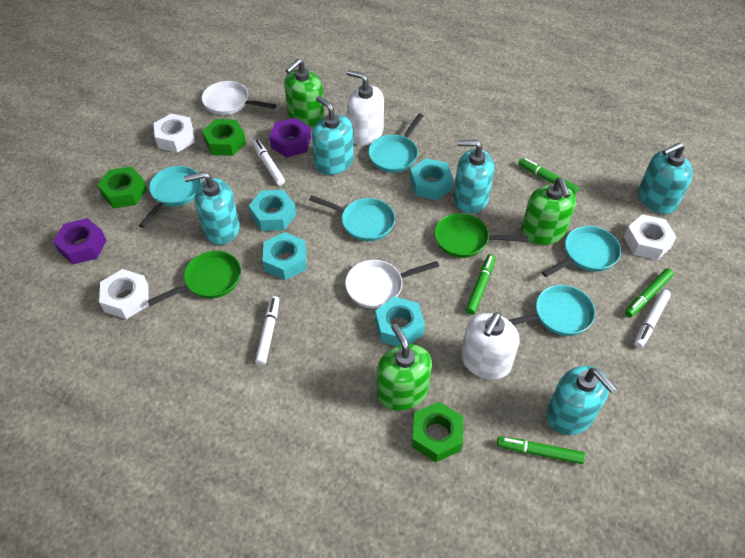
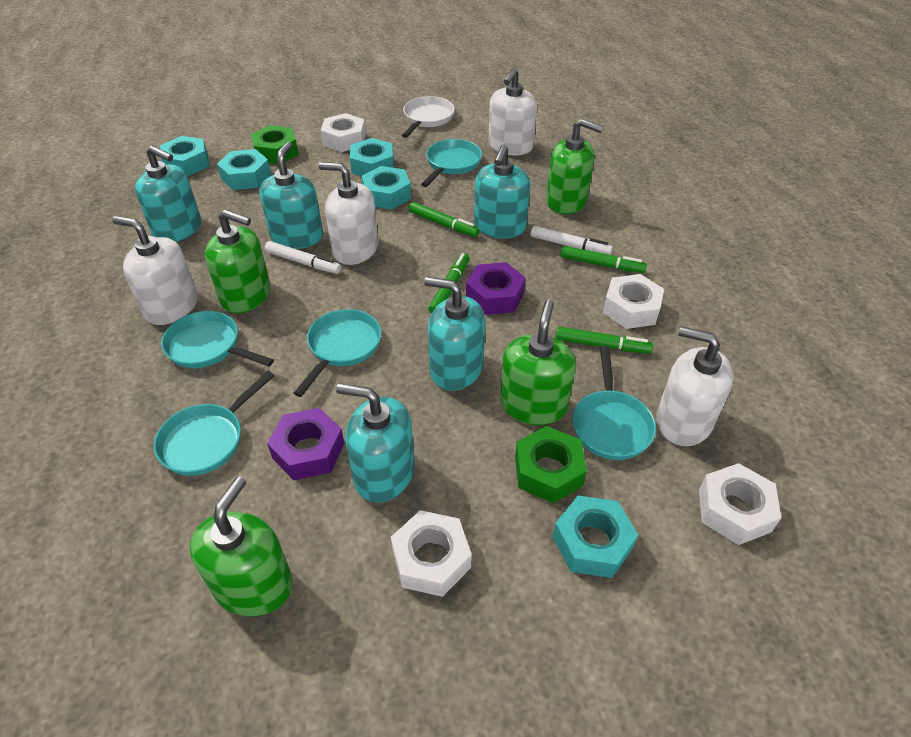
green nut: 3 -> 2
green pan: 2 -> 0
green soap dispenser: 3 -> 4
turquoise nut: 4 -> 5
white marker: 3 -> 2
white nut: 3 -> 4
white pan: 2 -> 1
white soap dispenser: 2 -> 4

